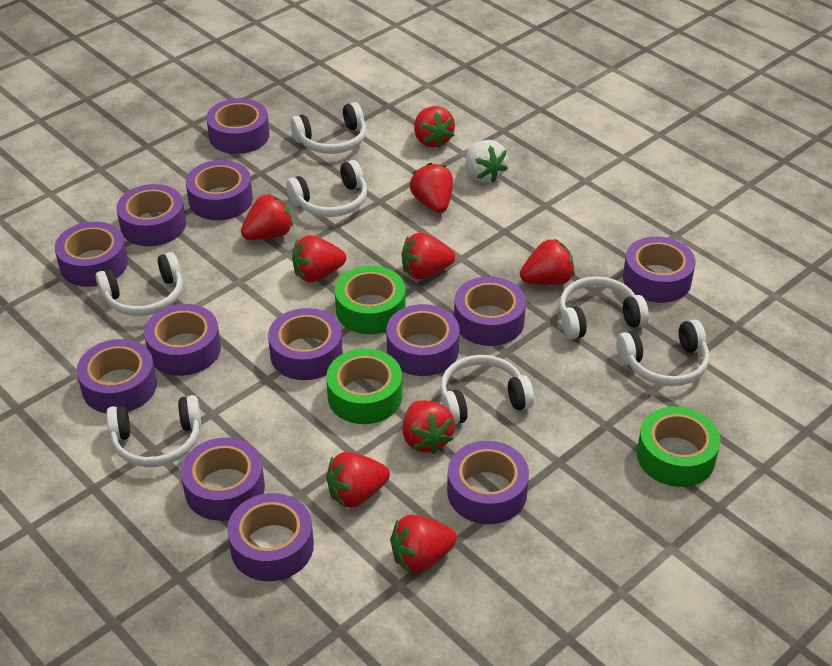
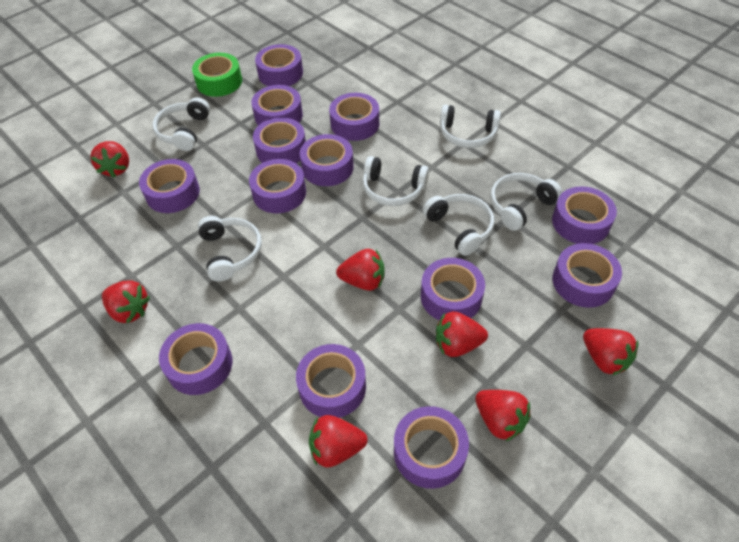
green tape: 3 -> 1
red strawberry: 9 -> 7
white headphones: 7 -> 6
white strawberry: 1 -> 0

